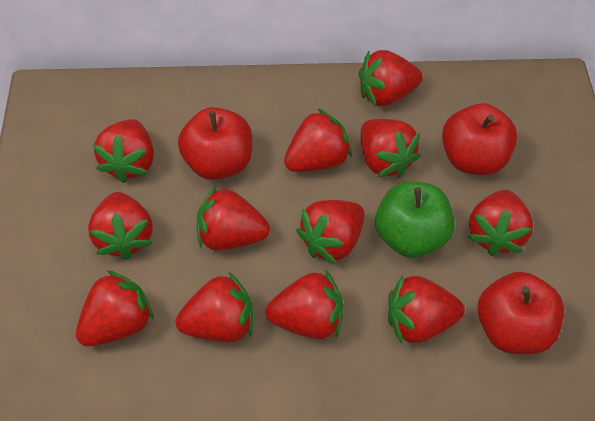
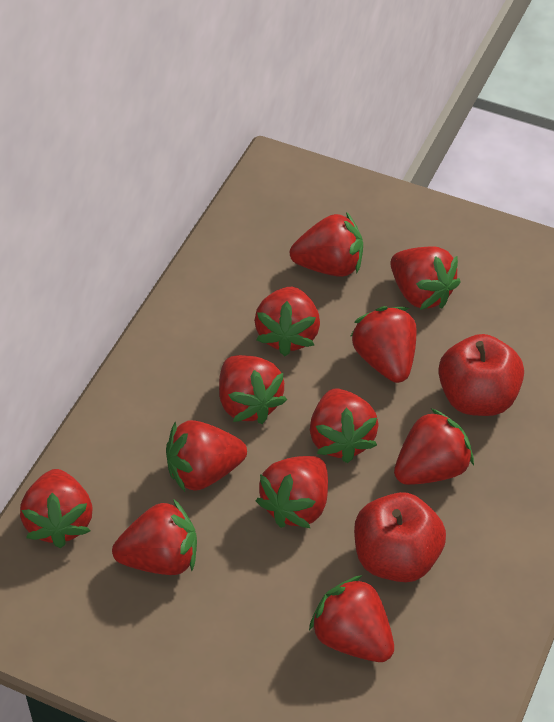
green apple: 1 -> 0
red apple: 3 -> 2

